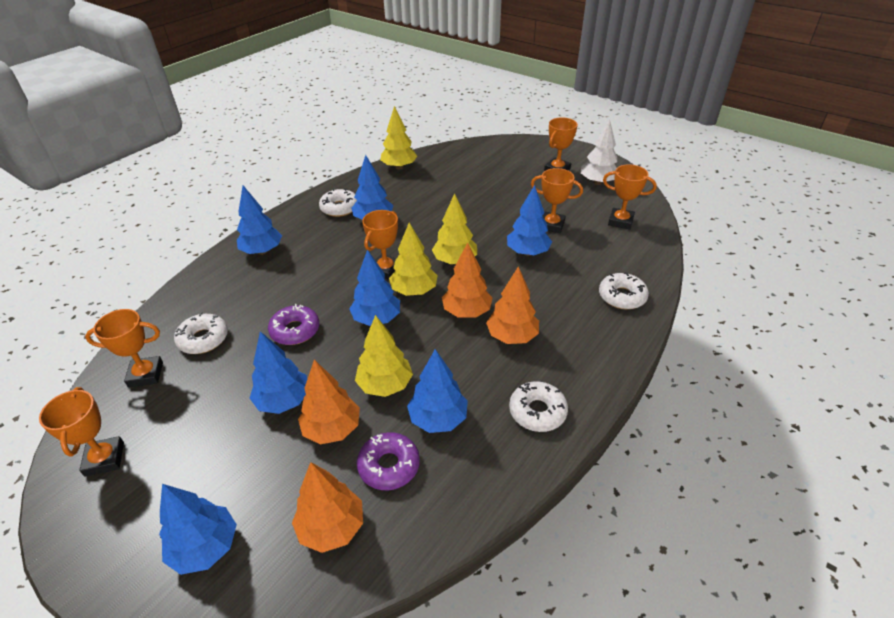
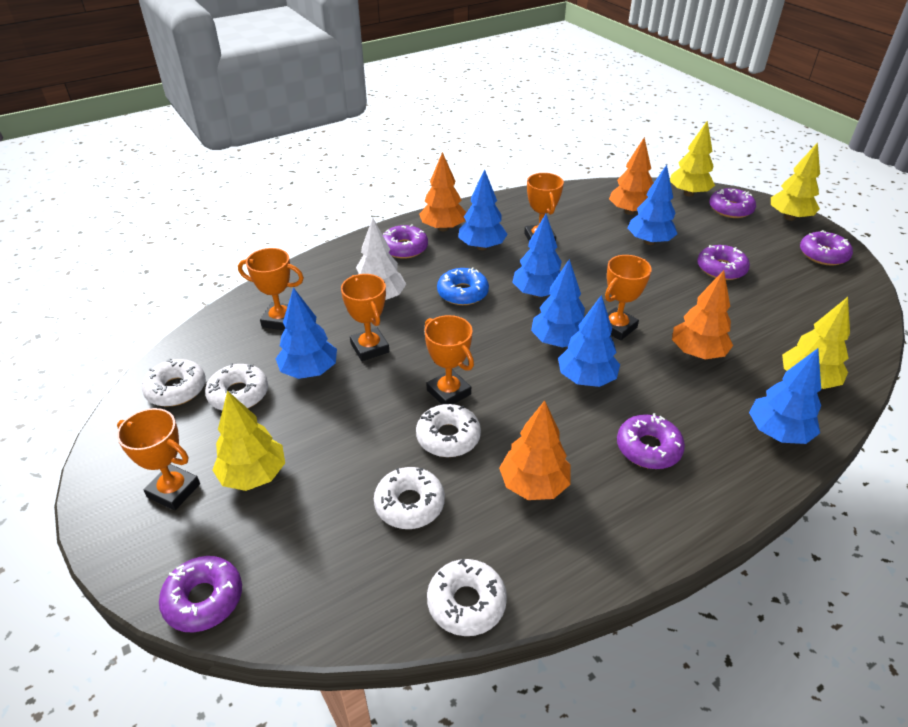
blue donut: 0 -> 1
purple donut: 2 -> 6
white donut: 4 -> 5

